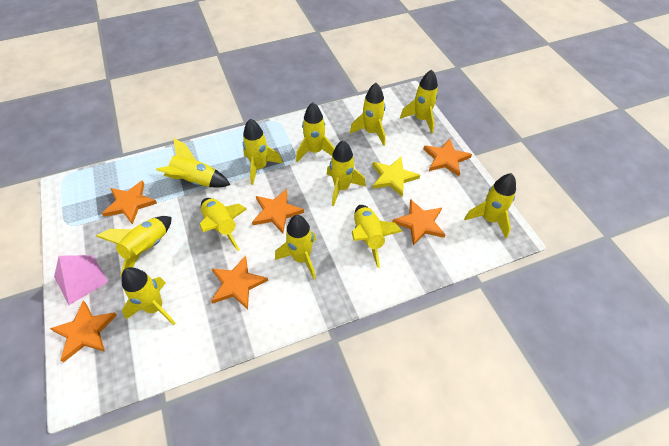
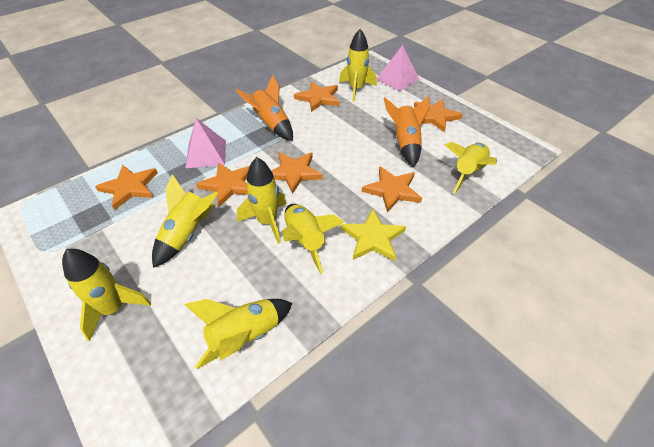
orange rocket: 0 -> 2
pink pyramid: 1 -> 2
yellow rocket: 12 -> 7

